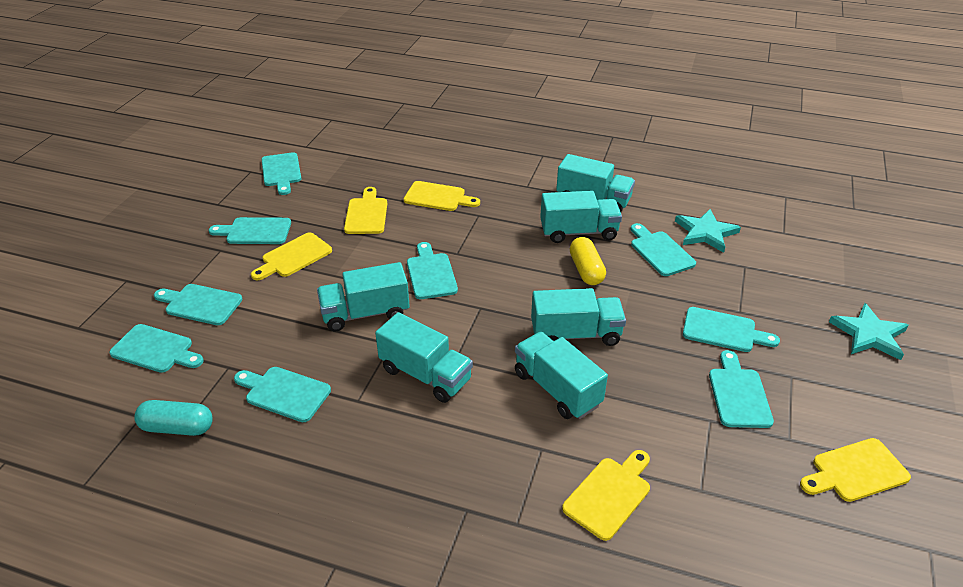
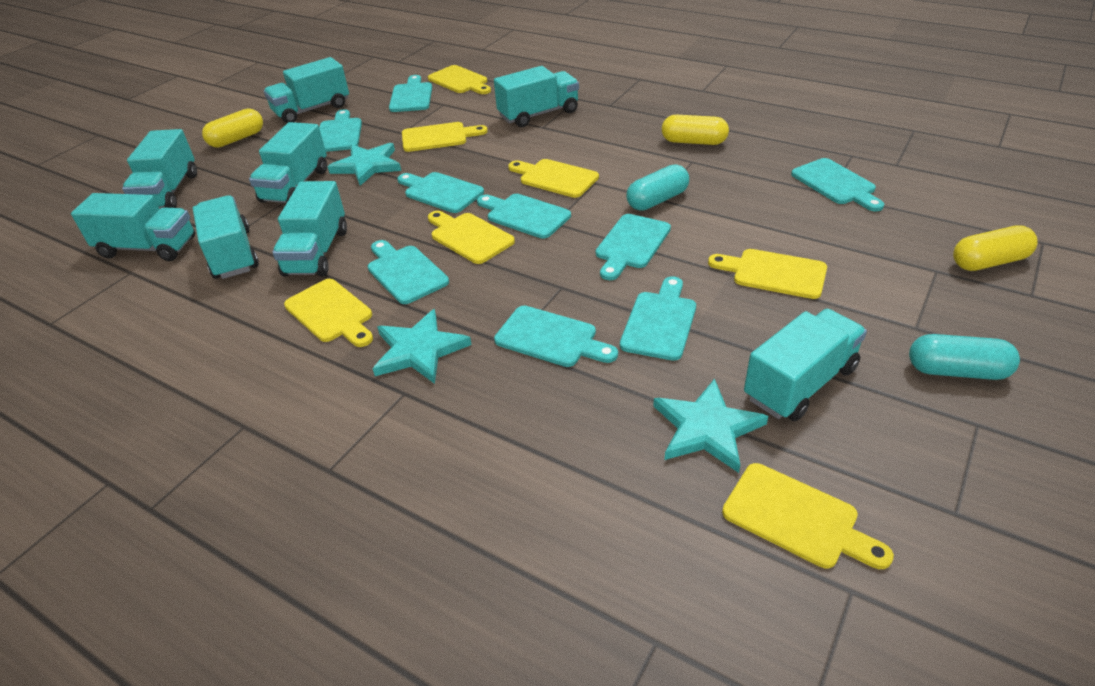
turquoise capsule: 1 -> 2
turquoise star: 2 -> 3
turquoise truck: 6 -> 8
yellow capsule: 1 -> 3
yellow cutting board: 5 -> 7

